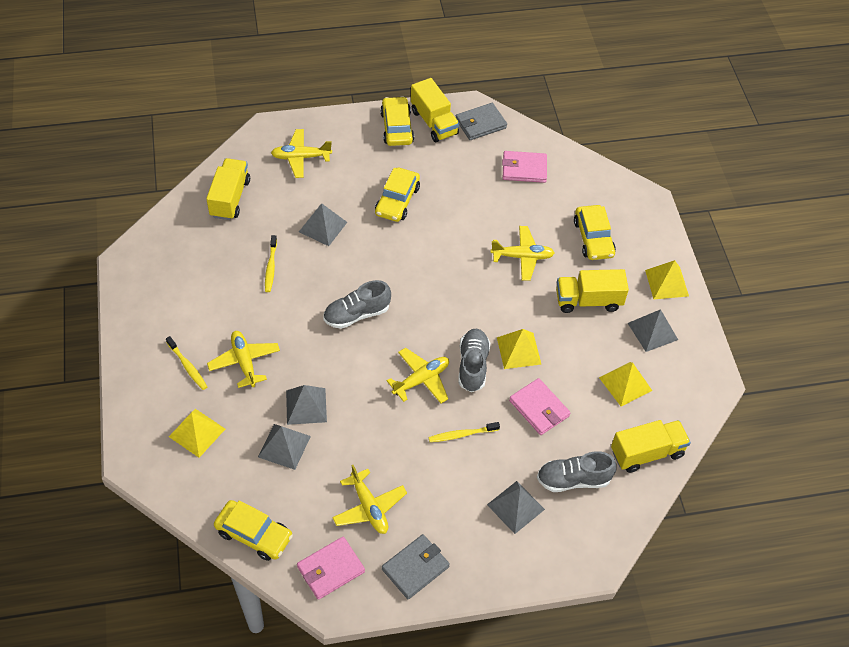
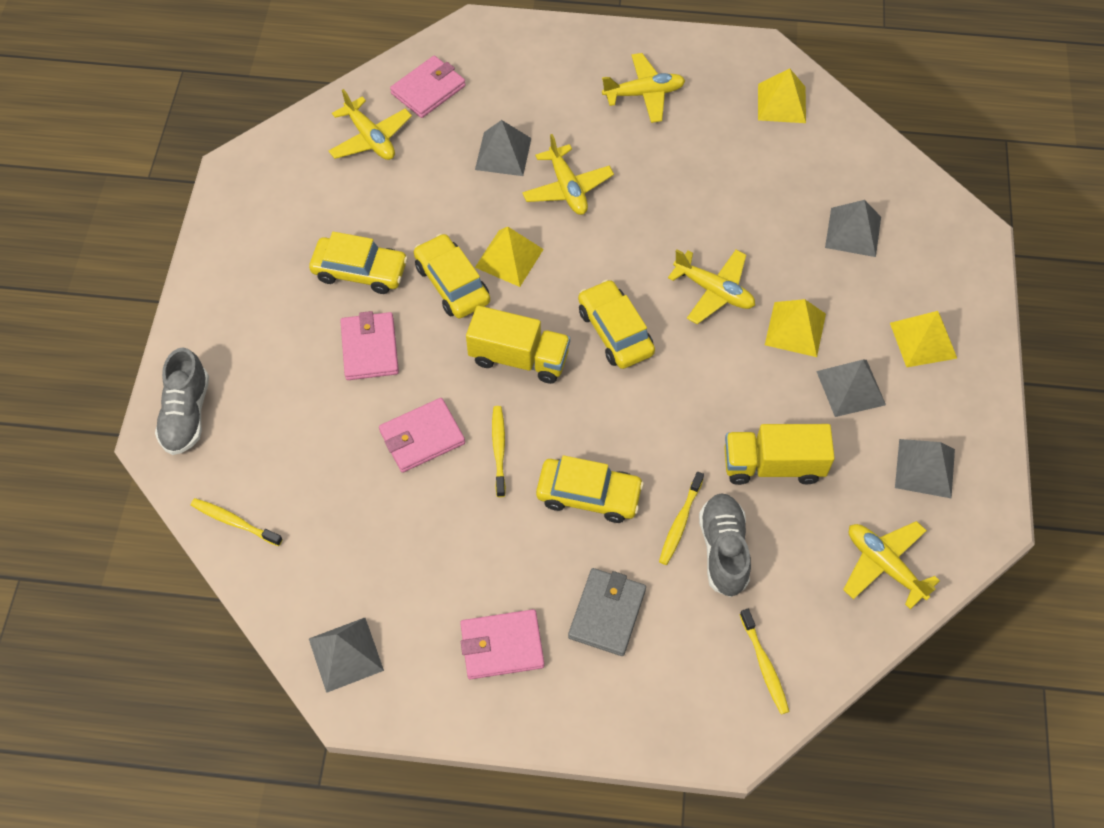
grey shoe: 3 -> 2
grey wallet: 2 -> 1
pink wallet: 3 -> 4
yellow toothbrush: 3 -> 4
yellow truck: 4 -> 2

